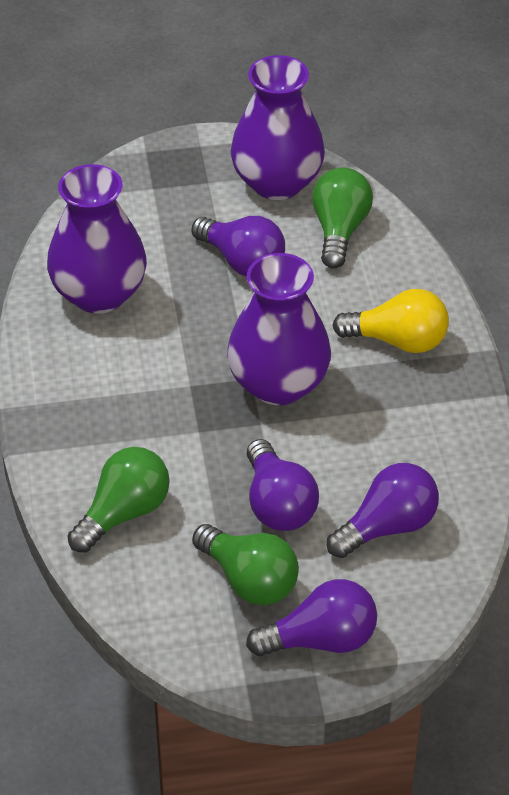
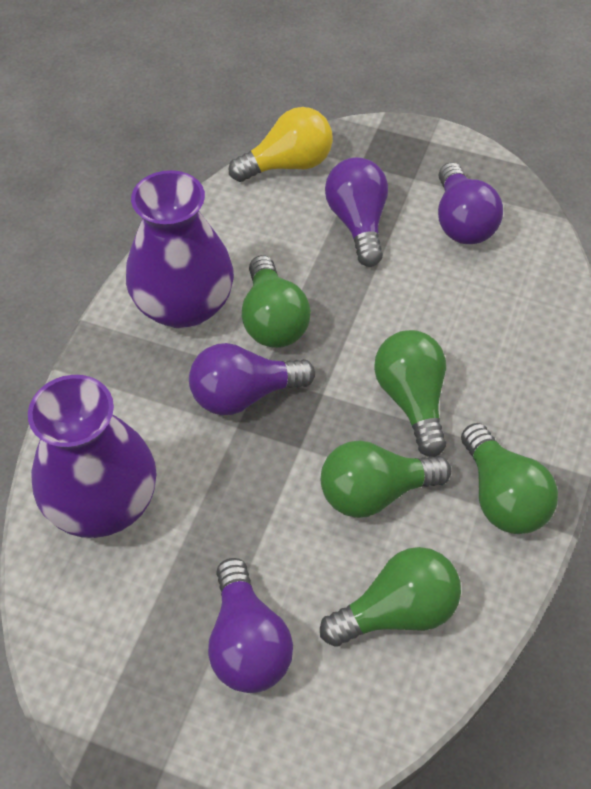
green light bulb: 3 -> 5
purple vase: 3 -> 2

